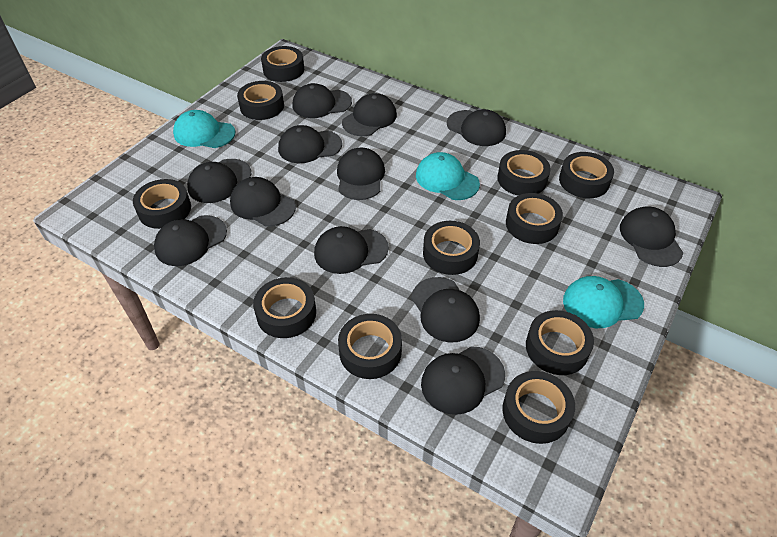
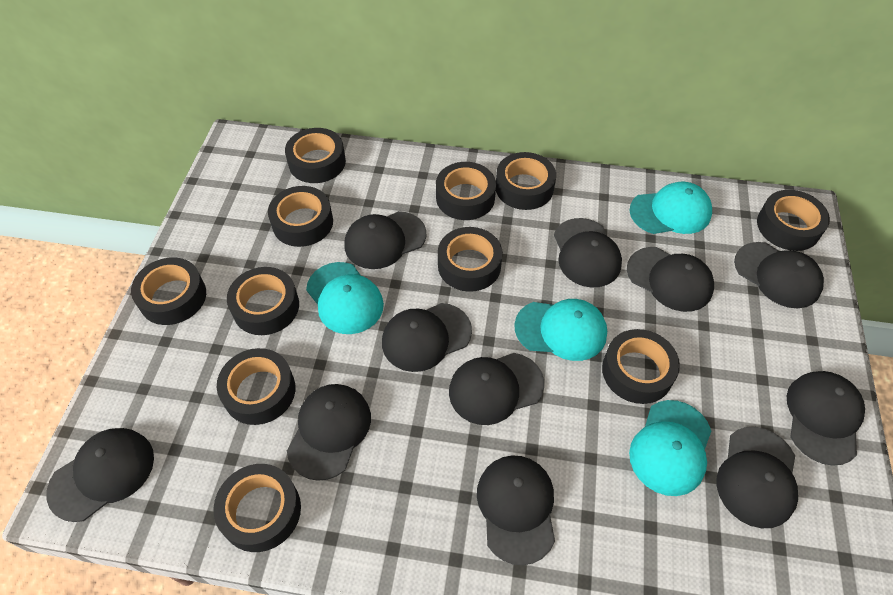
black cap: 12 -> 11
turquoise cap: 3 -> 4

